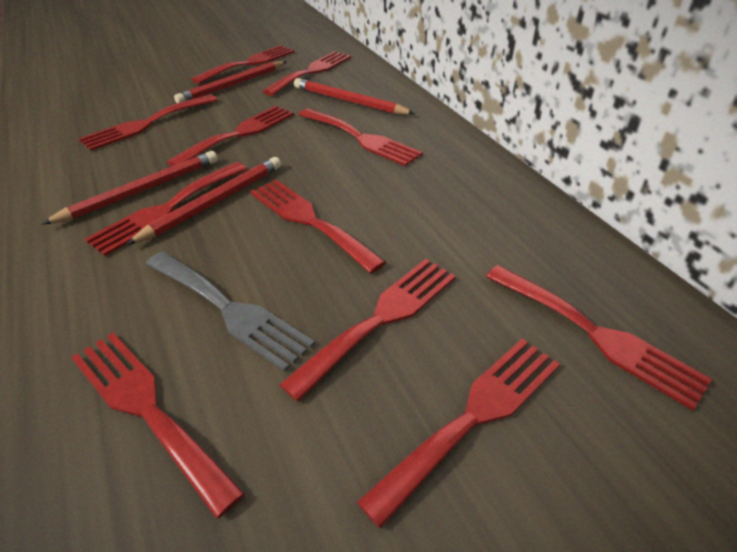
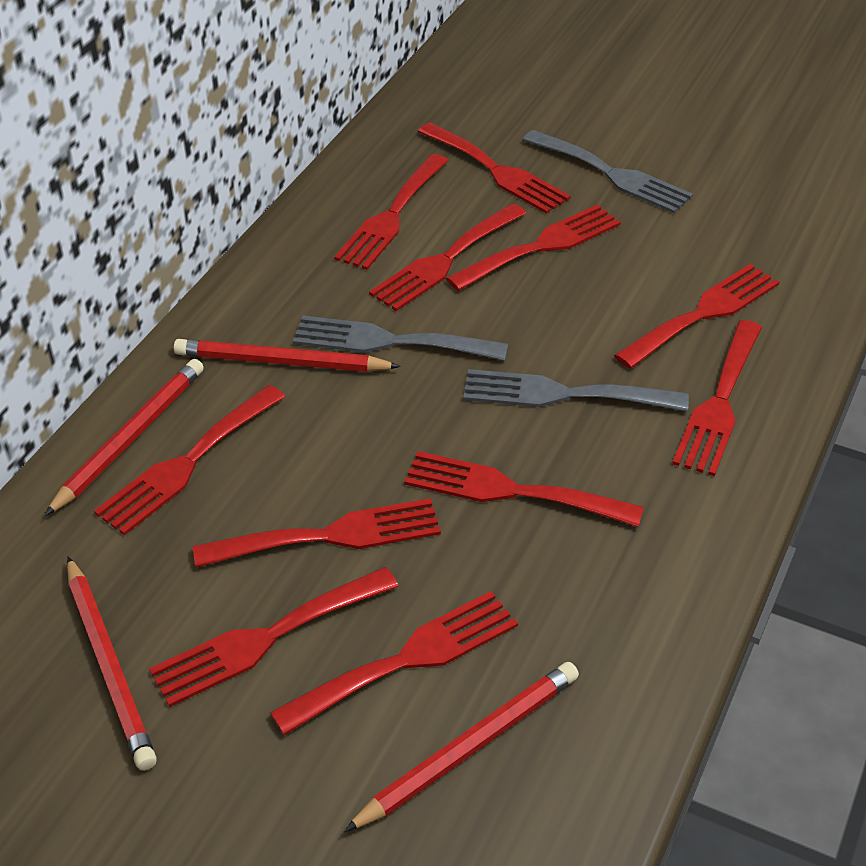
grey fork: 1 -> 3

